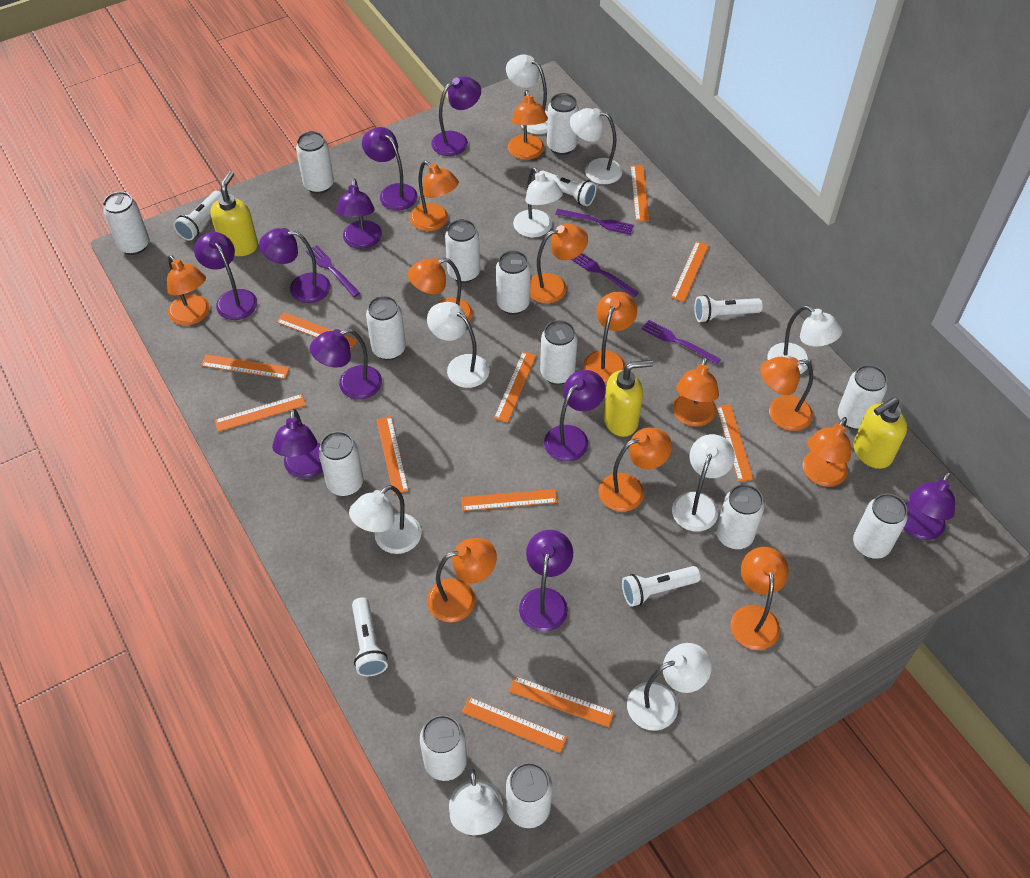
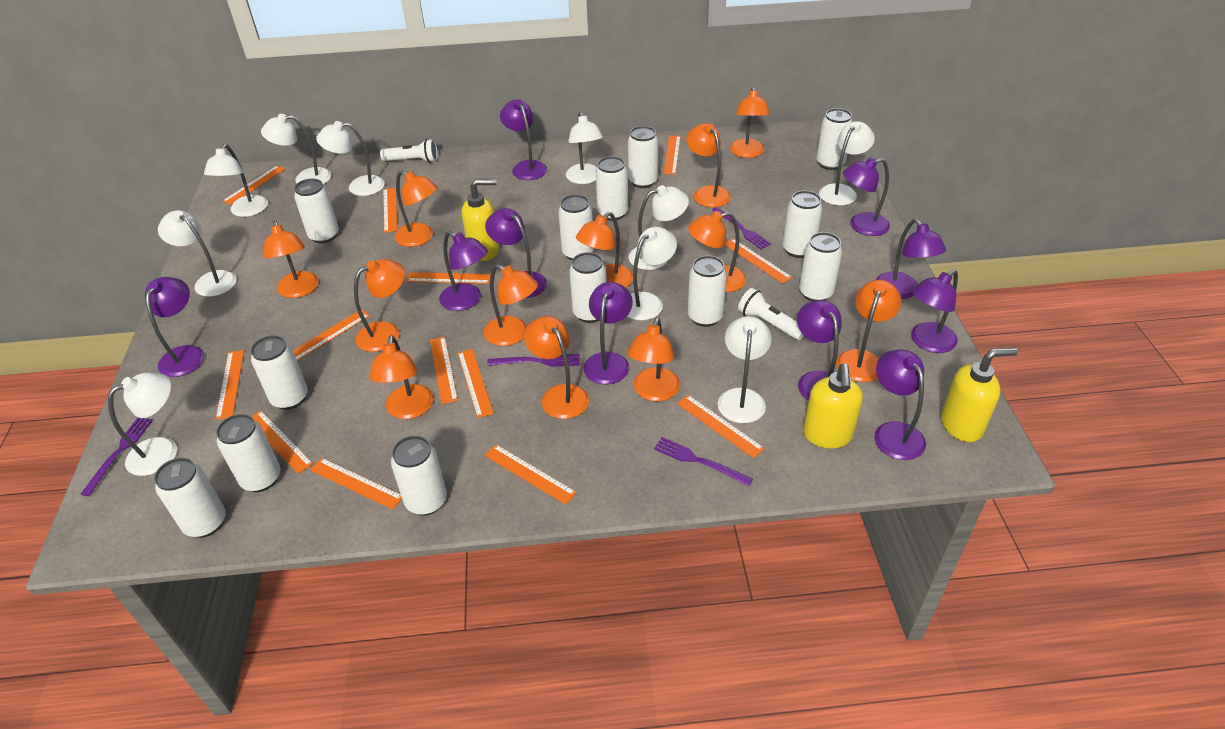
orange ruler: 11 -> 13
white flashlight: 5 -> 2
white lamp: 9 -> 10

